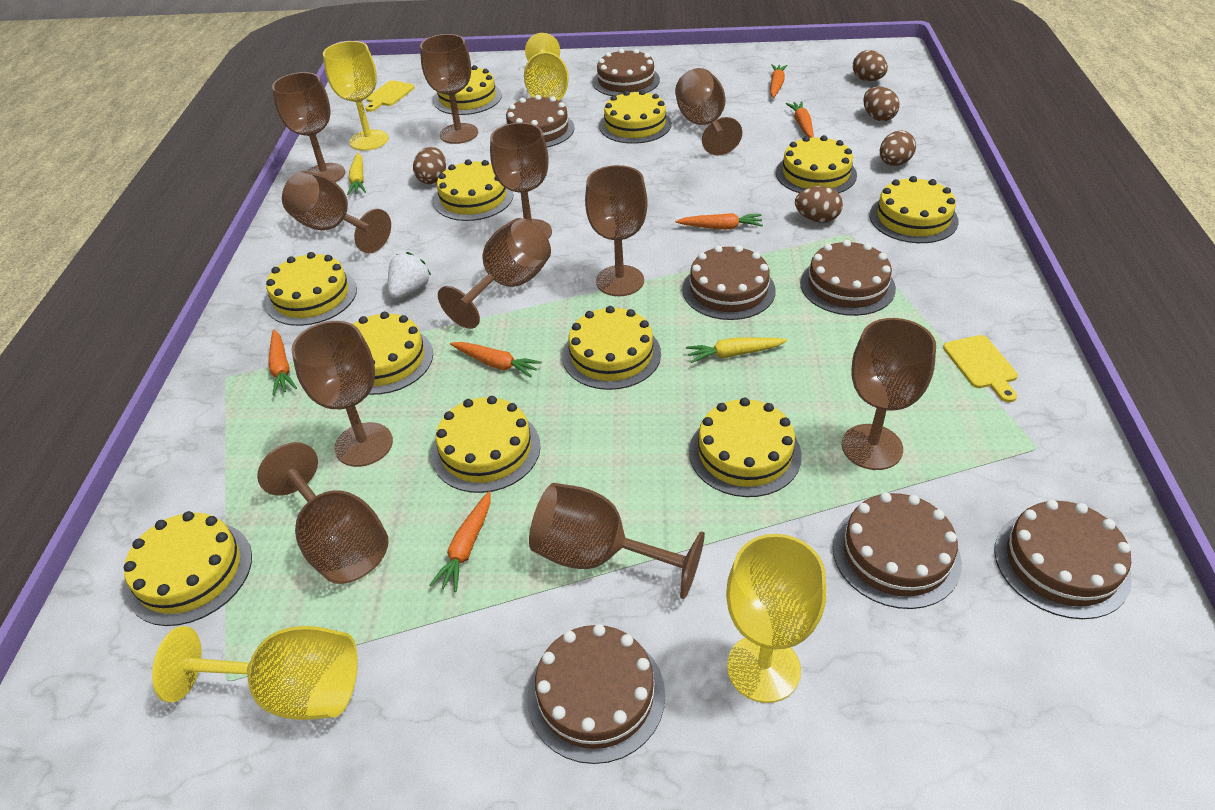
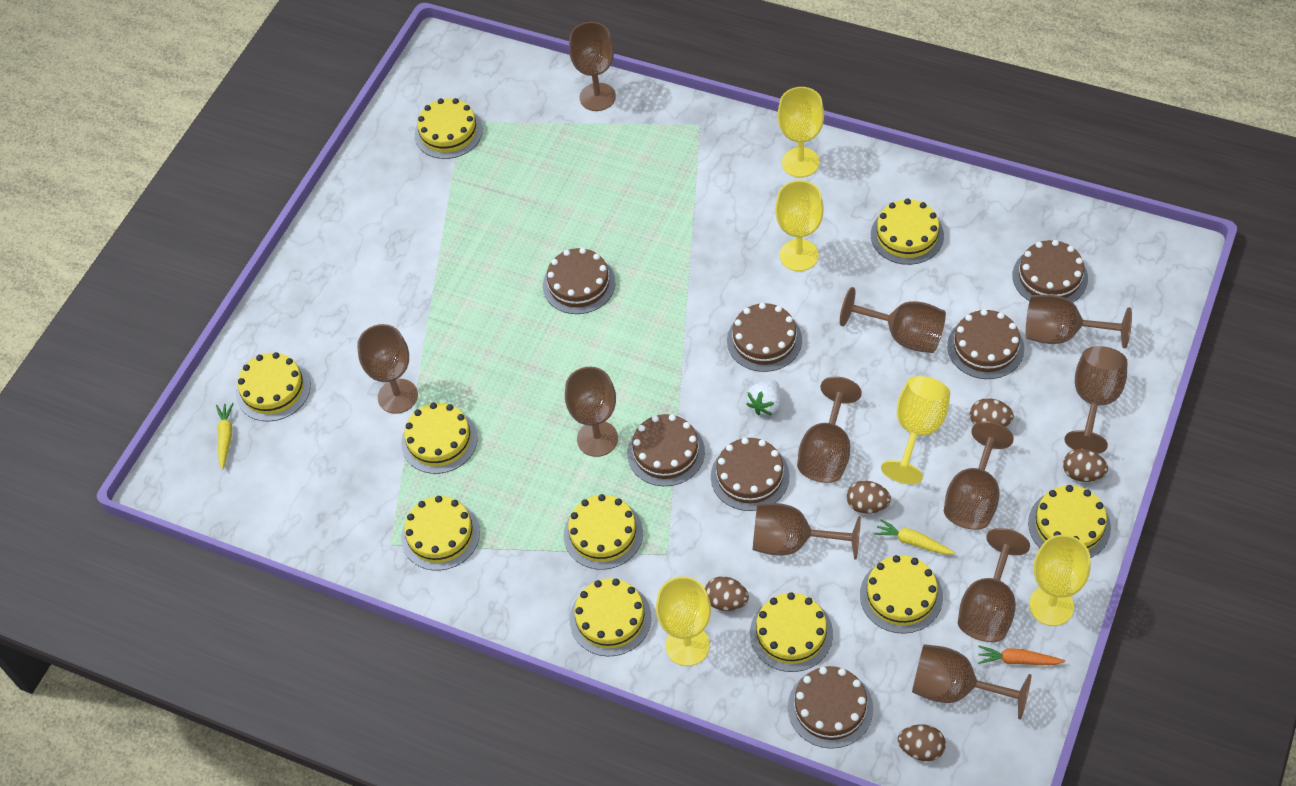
orange carrot: 6 -> 1
yellow cake: 11 -> 10
yellow cutting board: 2 -> 0
yellow goblet: 4 -> 5

